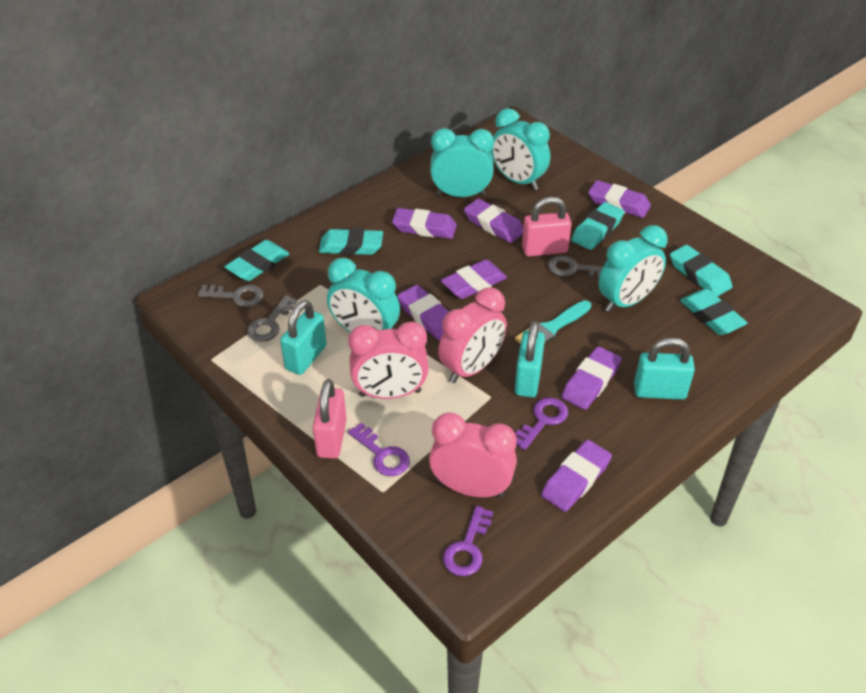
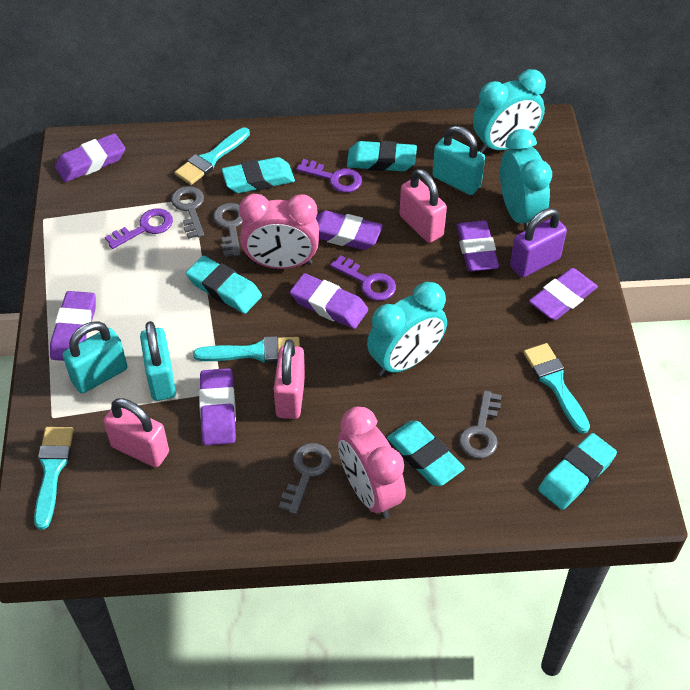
grey key: 3 -> 4
pink clock: 3 -> 2
pink padlock: 2 -> 3
purple padlock: 0 -> 1
turquoise brush: 1 -> 4
turquoise clock: 4 -> 3

